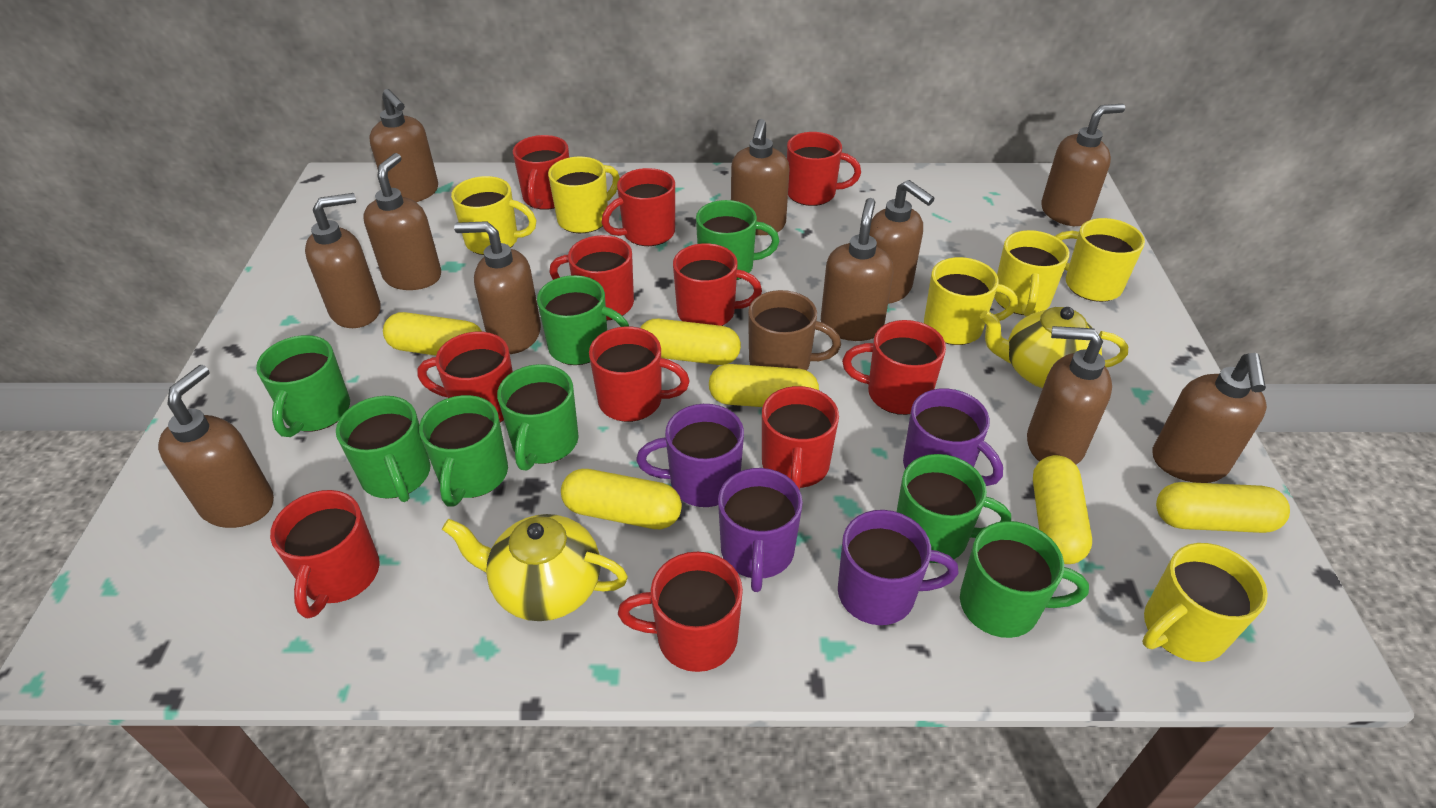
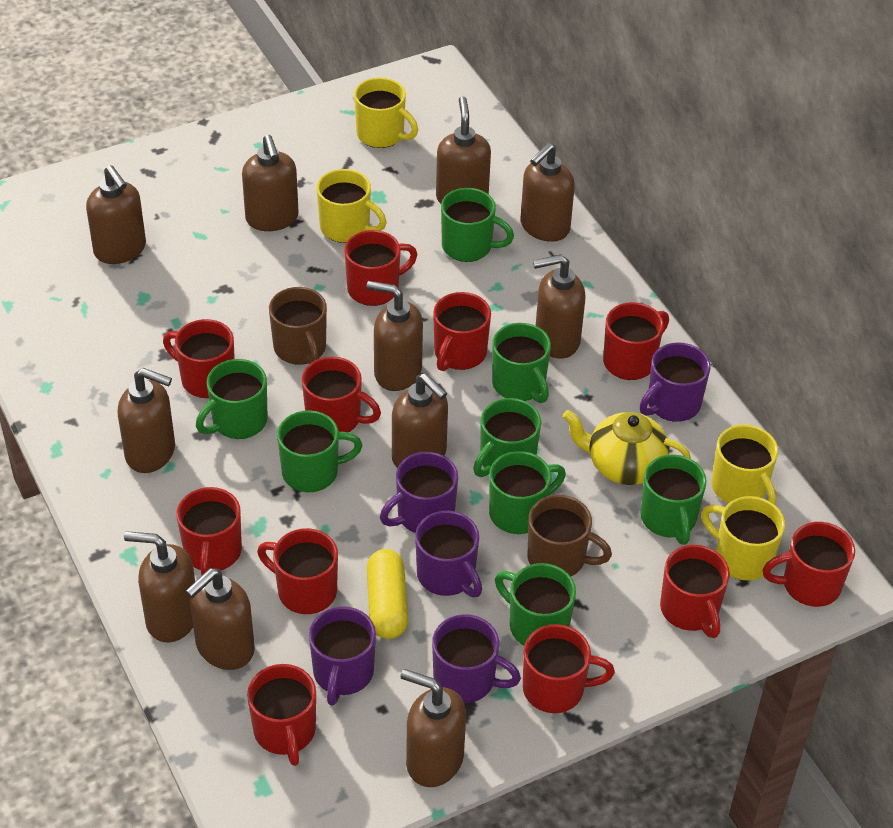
brown mug: 1 -> 2
purple mug: 4 -> 5
yellow capsule: 6 -> 1
yellow mug: 6 -> 4
yellow teapot: 2 -> 1

